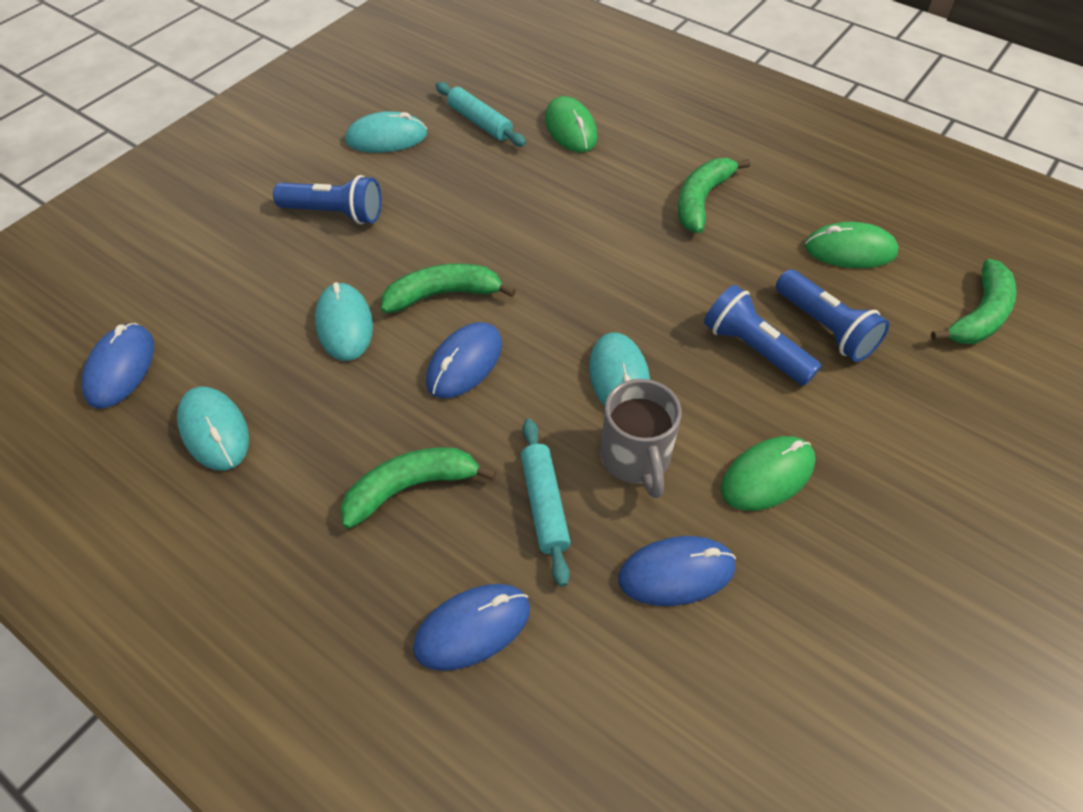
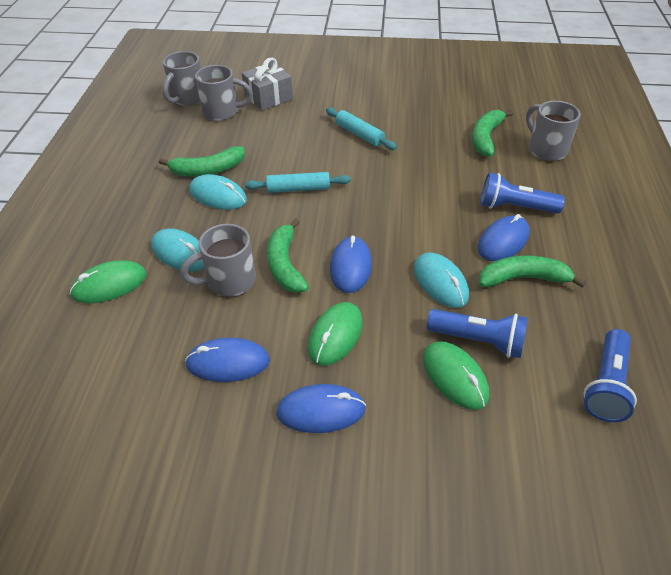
grey gift: 0 -> 1
grey mug: 1 -> 4
turquoise mouse: 4 -> 3

